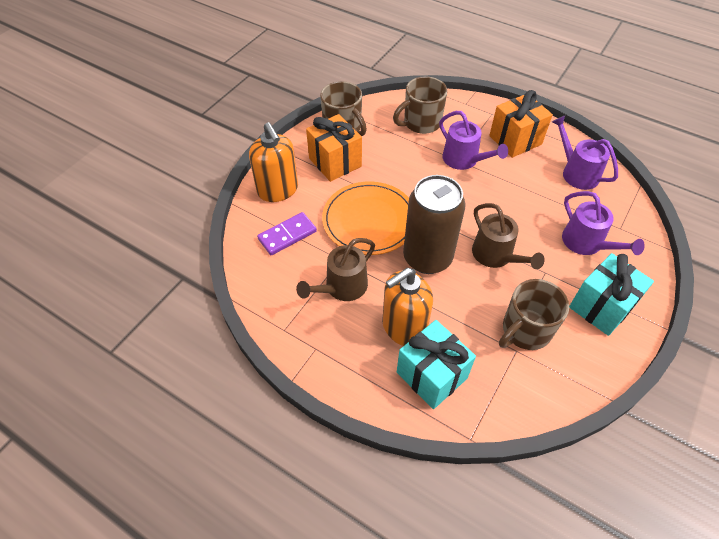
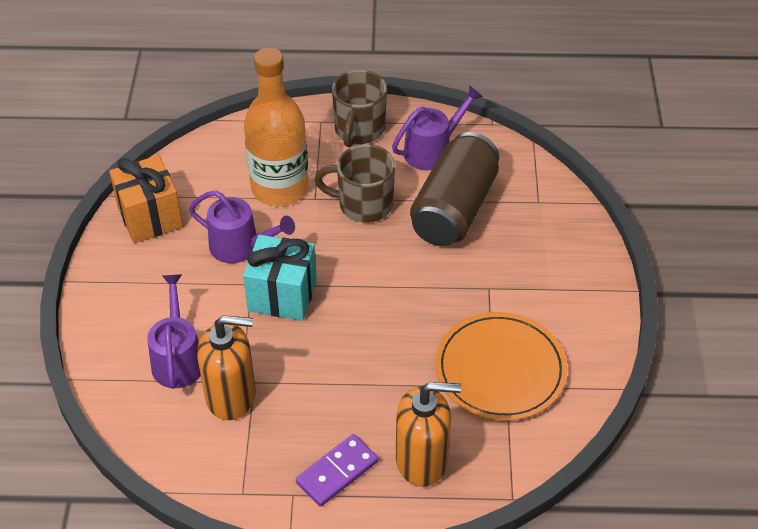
brown mug: 3 -> 2
brown watering can: 2 -> 0
orange bottle: 0 -> 1
orange gift: 2 -> 1
turquoise gift: 2 -> 1

